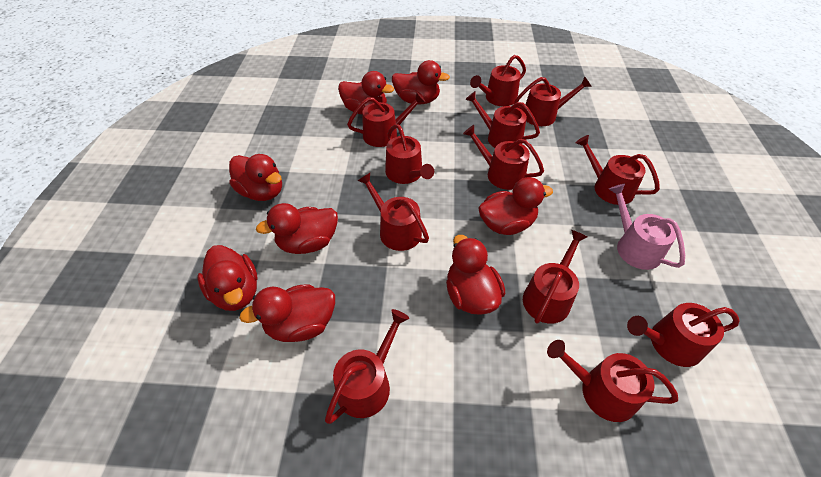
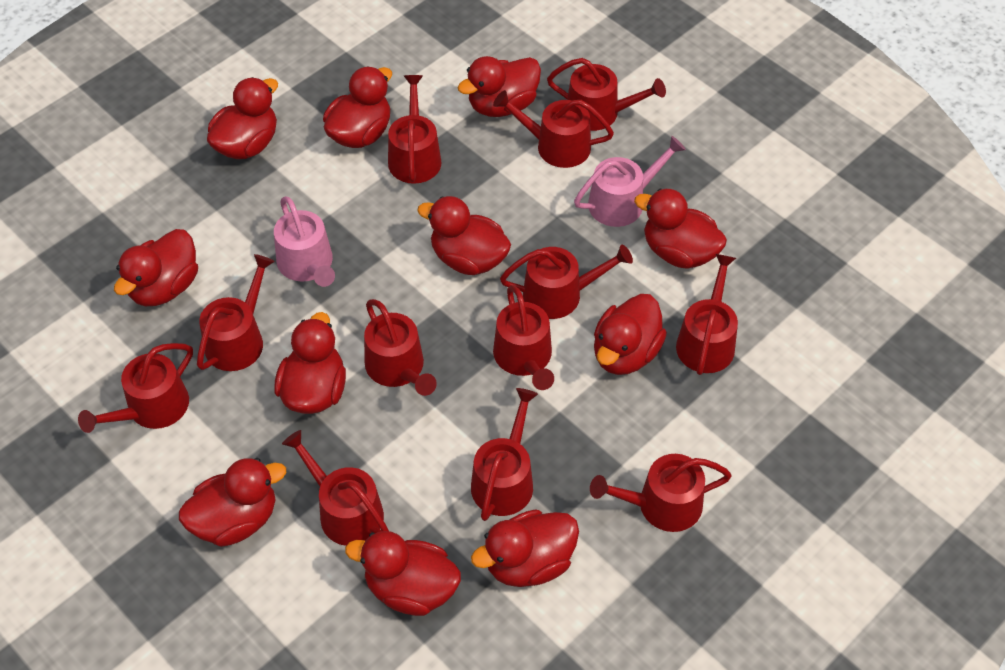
pink watering can: 1 -> 2
red duck: 8 -> 11

